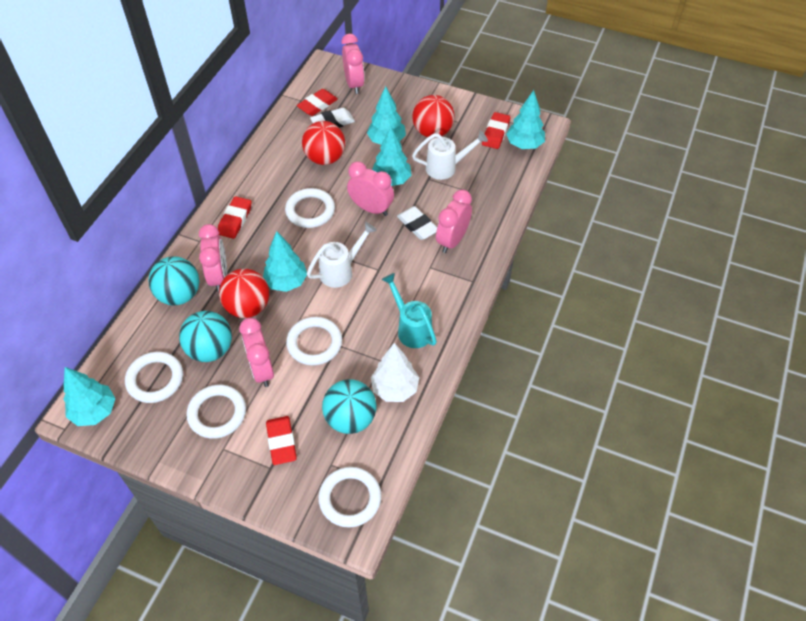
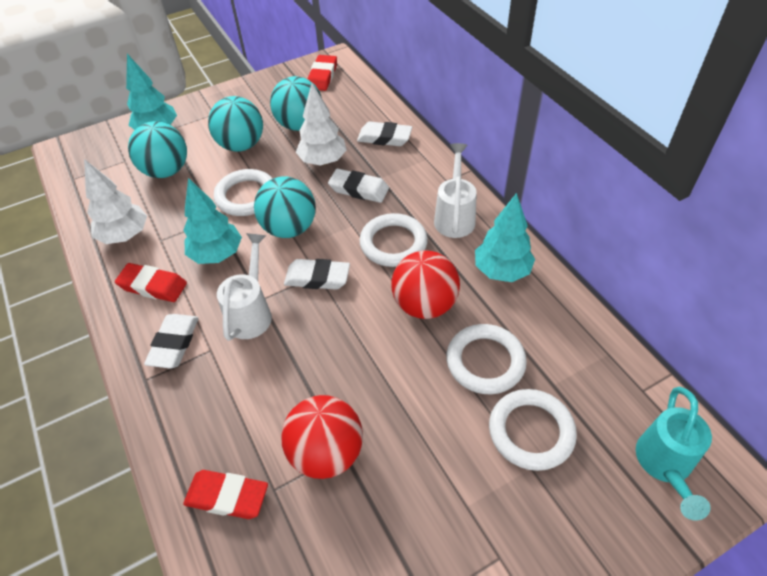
pink clock: 5 -> 0
red ball: 3 -> 2
red eraser: 4 -> 3
turquoise ball: 3 -> 4
turquoise tree: 5 -> 3
white eraser: 2 -> 4
white ring: 5 -> 4
white tree: 1 -> 2

